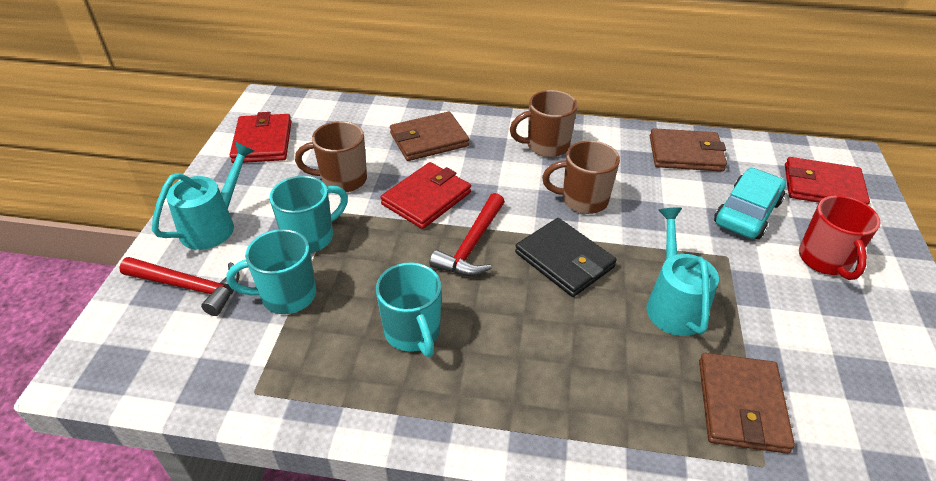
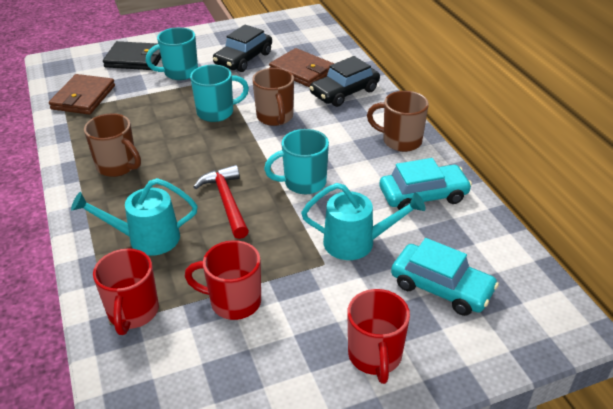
black car: 0 -> 2
brown wallet: 3 -> 2
red hammer: 2 -> 1
red mug: 1 -> 3
red wallet: 3 -> 0
turquoise car: 1 -> 2

